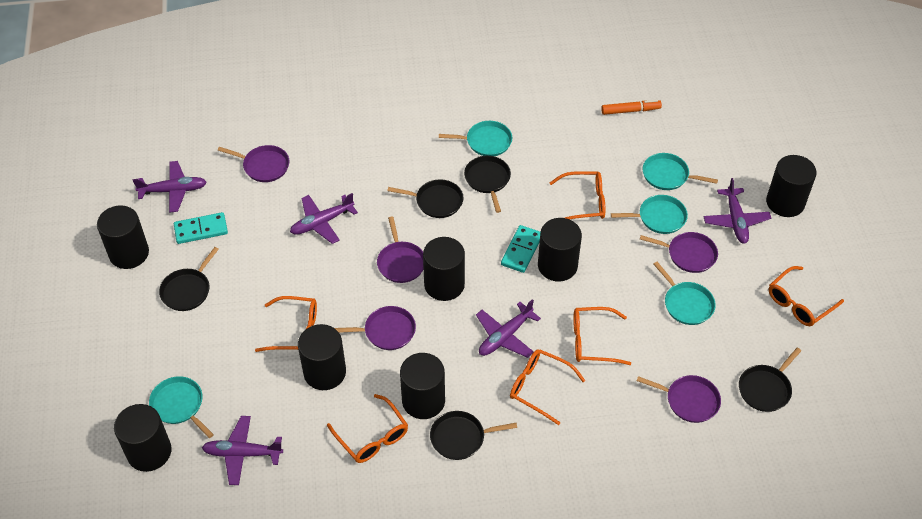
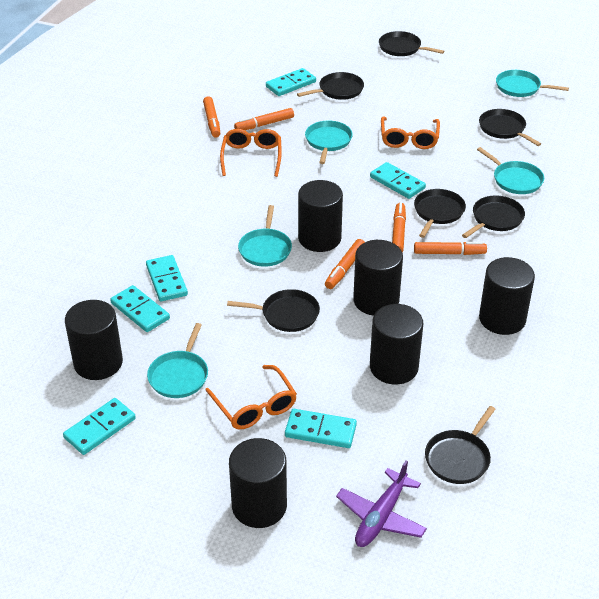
black cylinder: 7 -> 6
black pan: 5 -> 7
orange glasses: 6 -> 3
orange marker: 1 -> 5
purple pan: 5 -> 0
purple plane: 5 -> 1
turquoise domino: 2 -> 6

